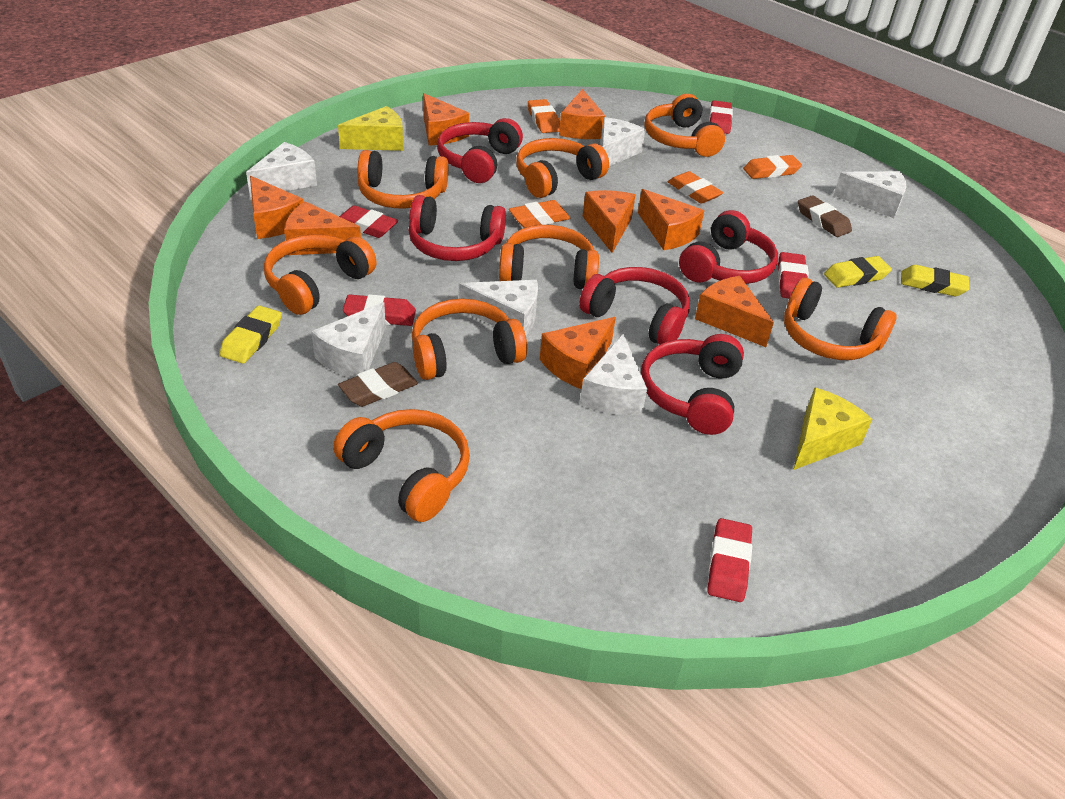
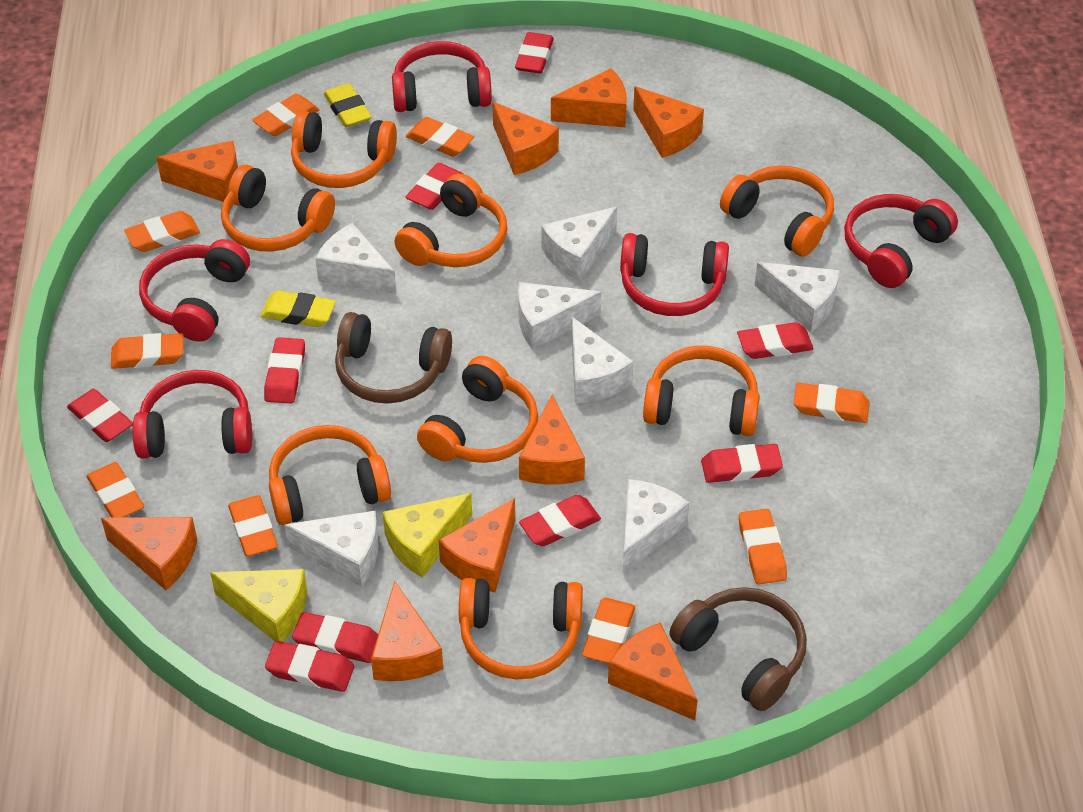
brown eraser: 2 -> 0
brown headphones: 0 -> 2
orange cheese: 8 -> 9
orange eraser: 4 -> 9
red eraser: 5 -> 9
white cheese: 6 -> 7
yellow eraser: 3 -> 2

